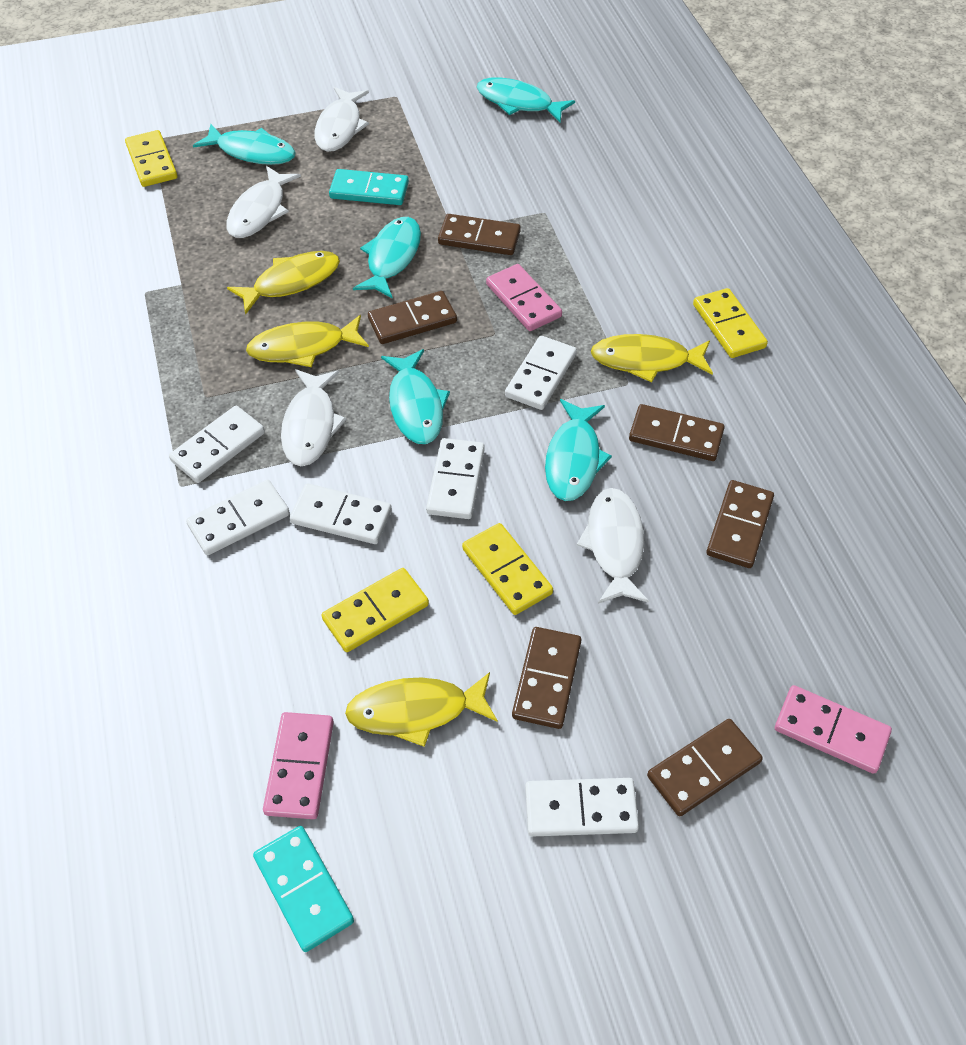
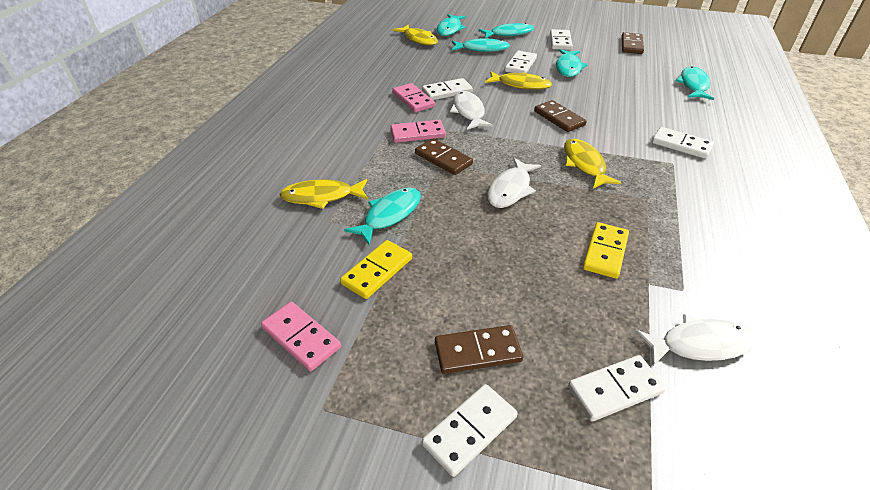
brown domino: 6 -> 4
turquoise domino: 2 -> 0
turquoise fish: 5 -> 6
white fish: 4 -> 3
yellow domino: 4 -> 2

